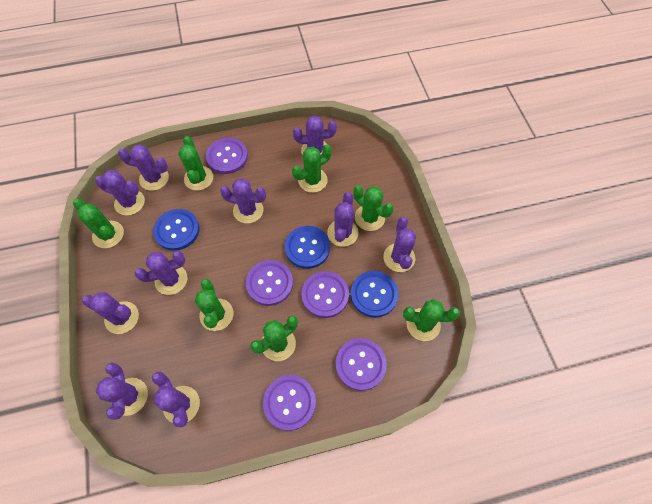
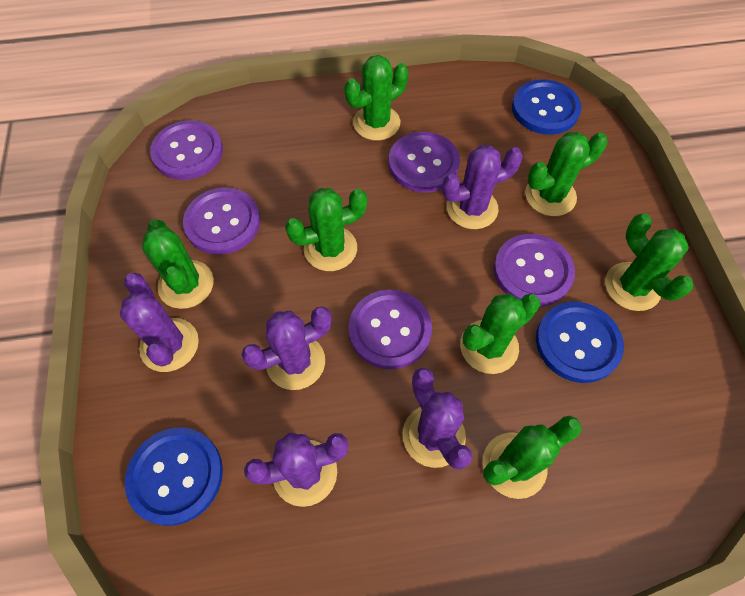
purple cactus: 10 -> 5

